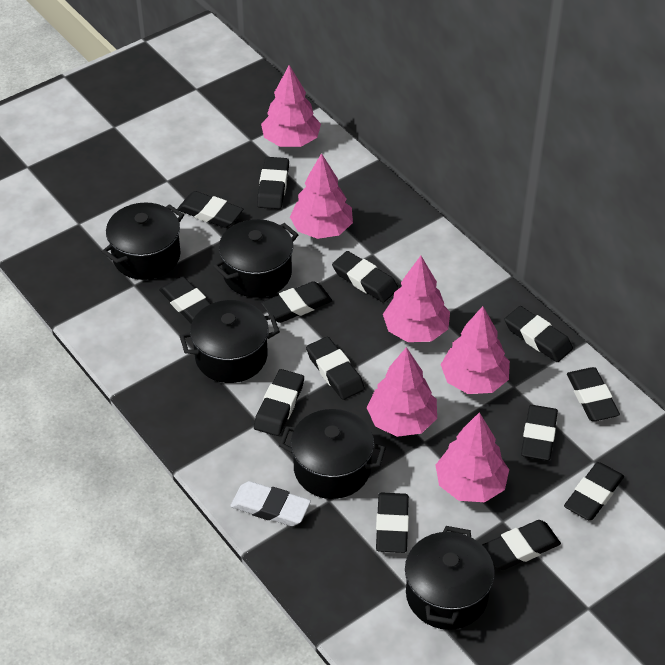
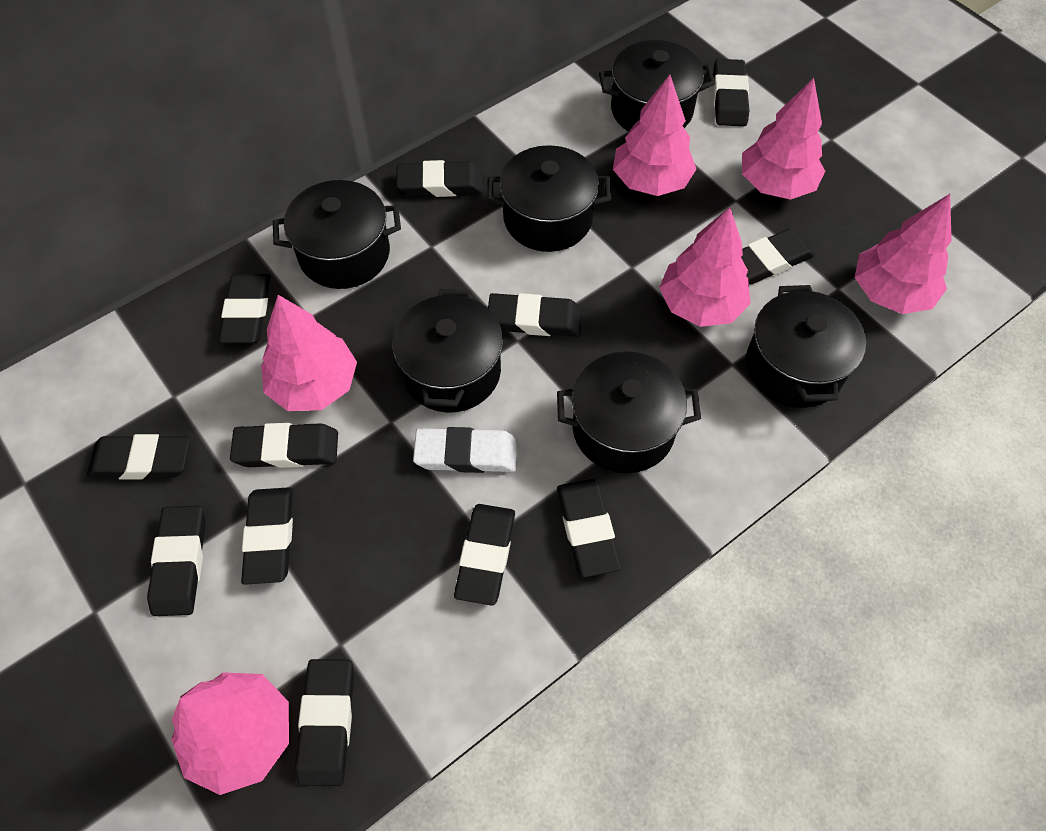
black eraser: 13 -> 12
black pot: 5 -> 6

